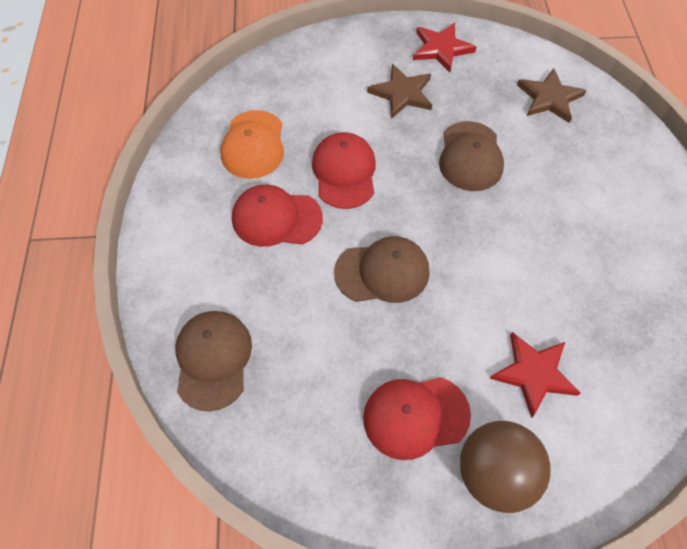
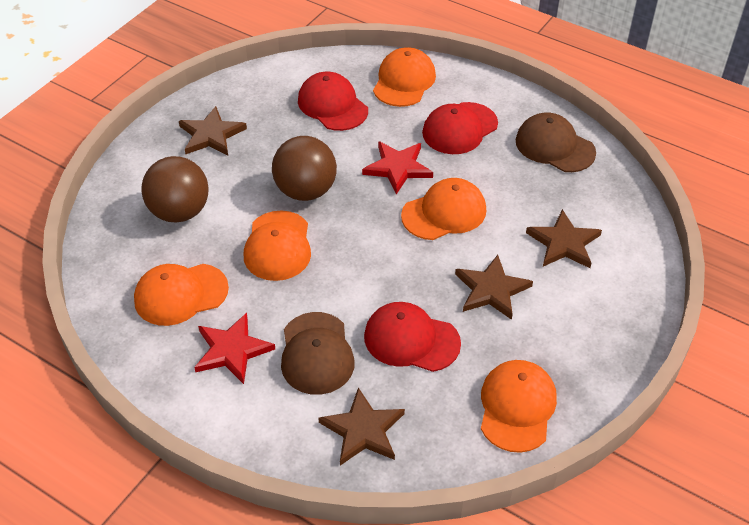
brown ball: 1 -> 2
brown cap: 3 -> 2
brown star: 2 -> 4
orange cap: 1 -> 5

